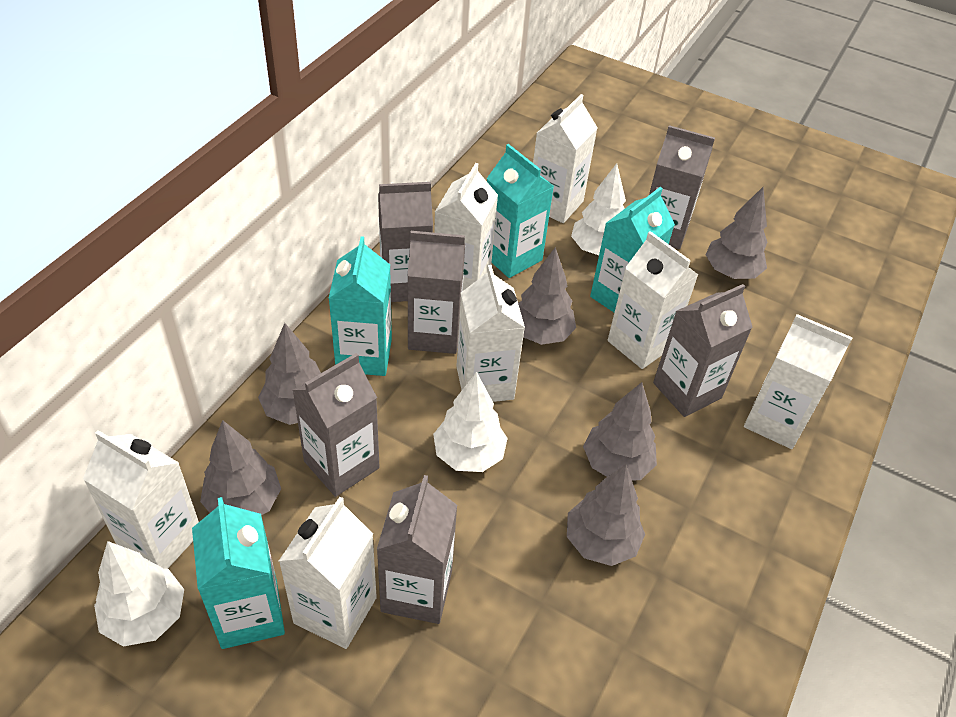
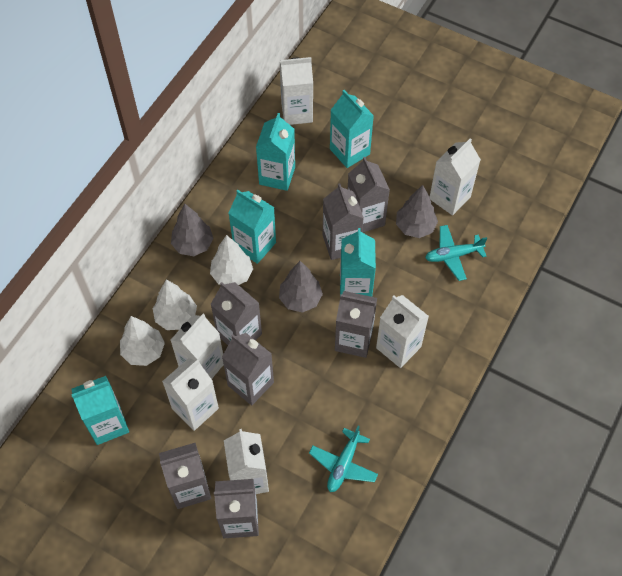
grey carton: 6 -> 7
grey tree: 6 -> 3
turquoise carton: 4 -> 5
turquoise plane: 0 -> 2
white carton: 7 -> 6

